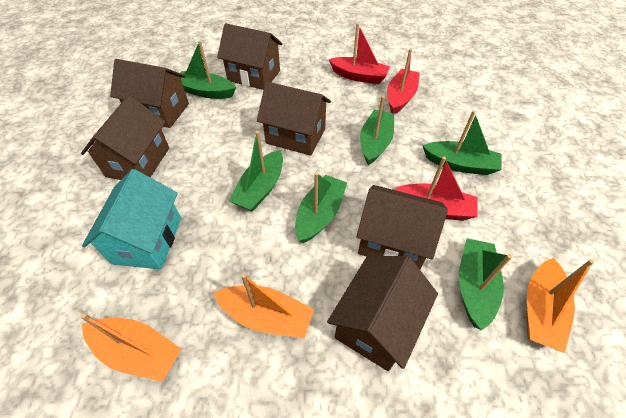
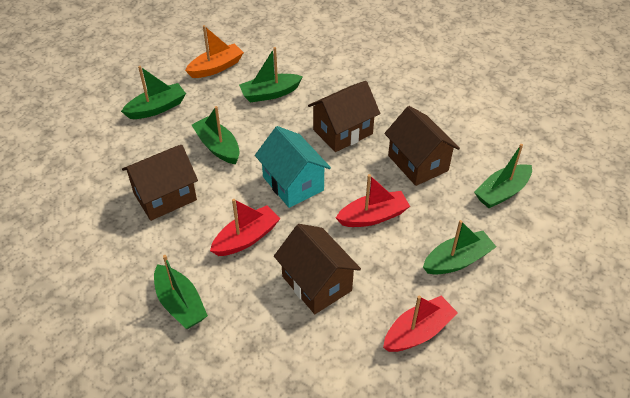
brown house: 6 -> 4
orange boat: 3 -> 1

